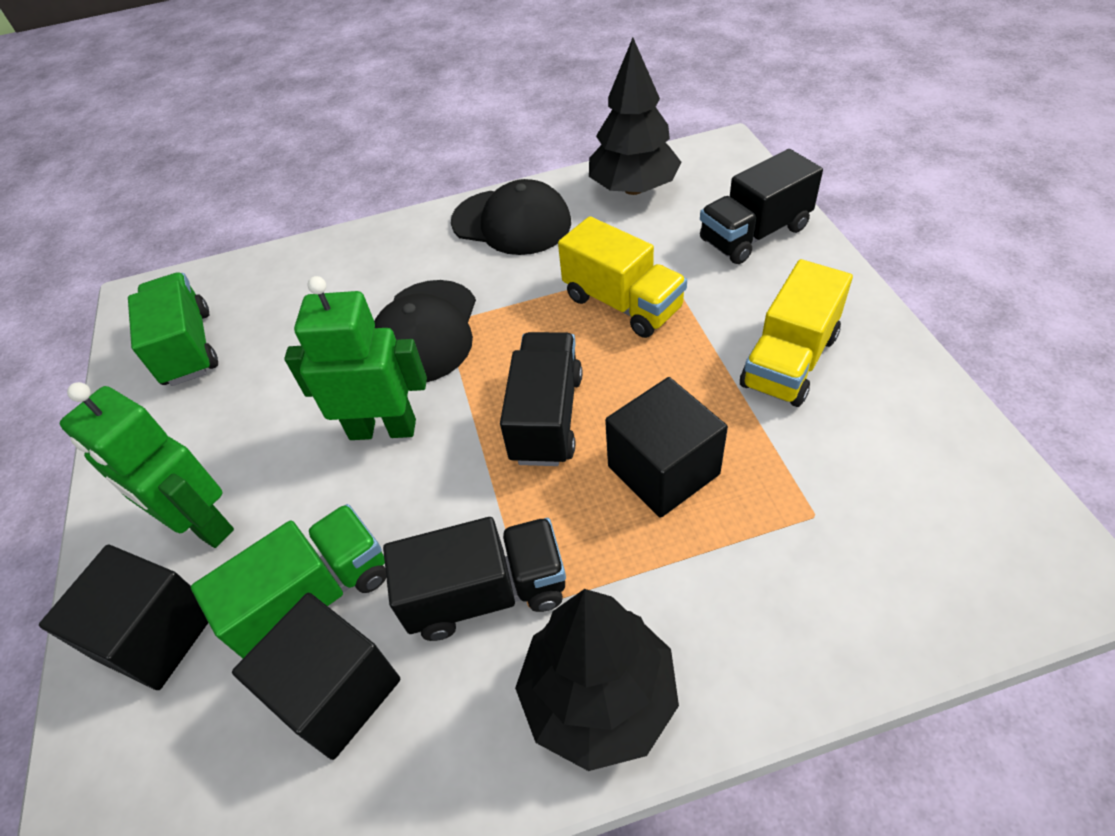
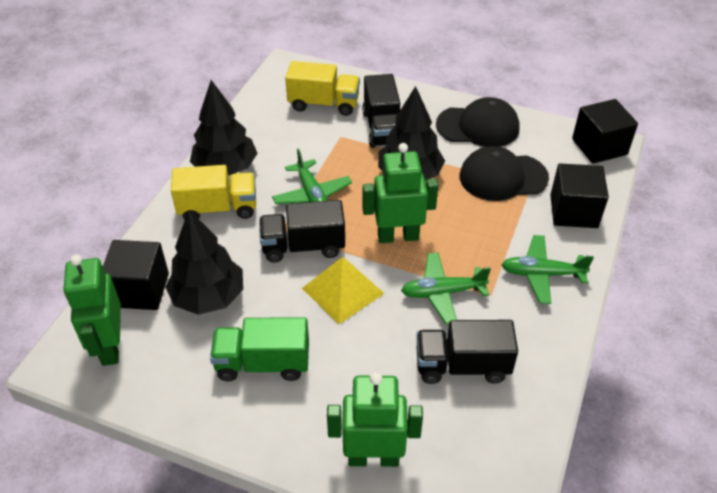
black tree: 2 -> 3
green plane: 0 -> 3
green robot: 2 -> 3
green truck: 2 -> 1
yellow pyramid: 0 -> 1

